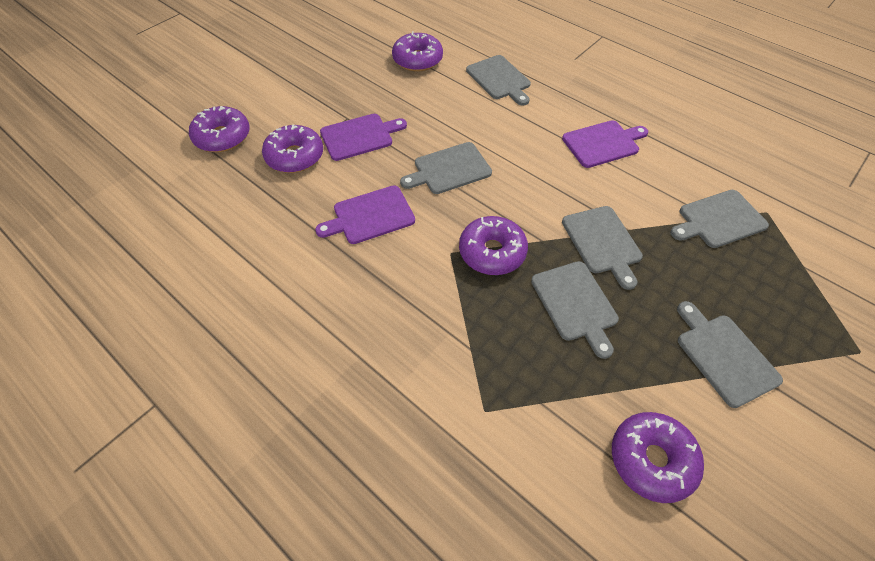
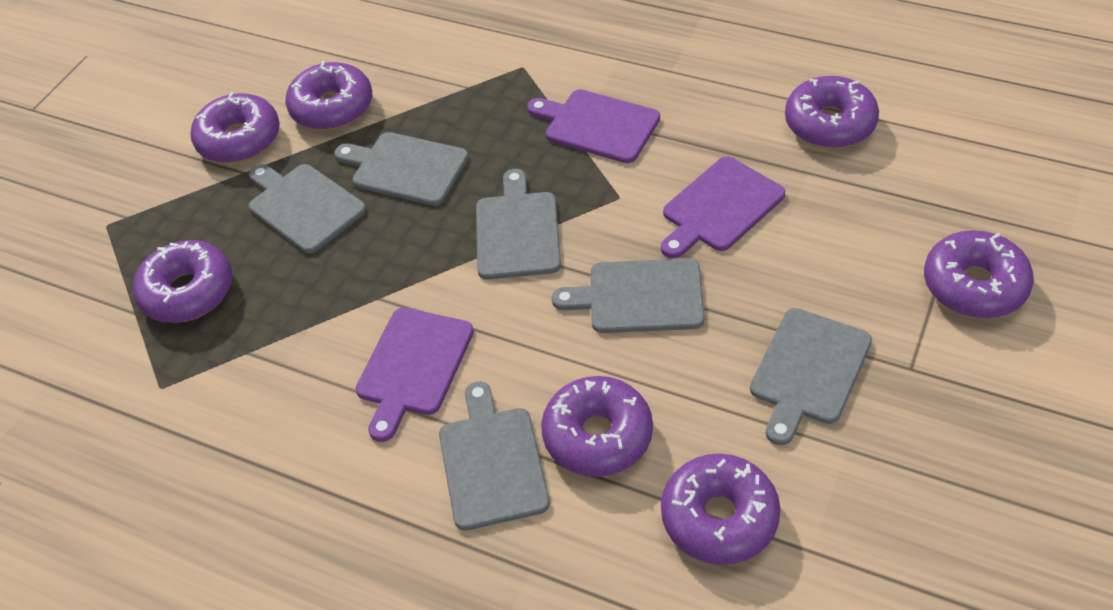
purple donut: 5 -> 7

